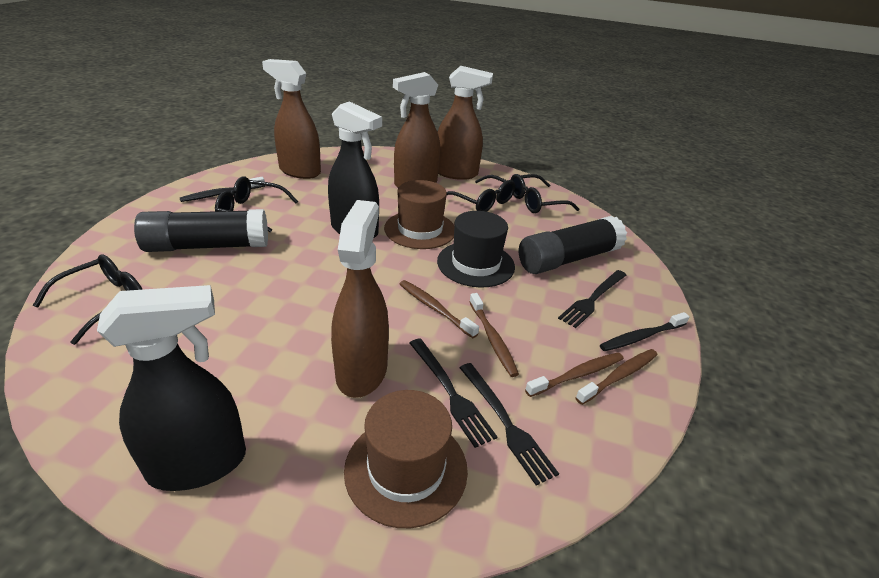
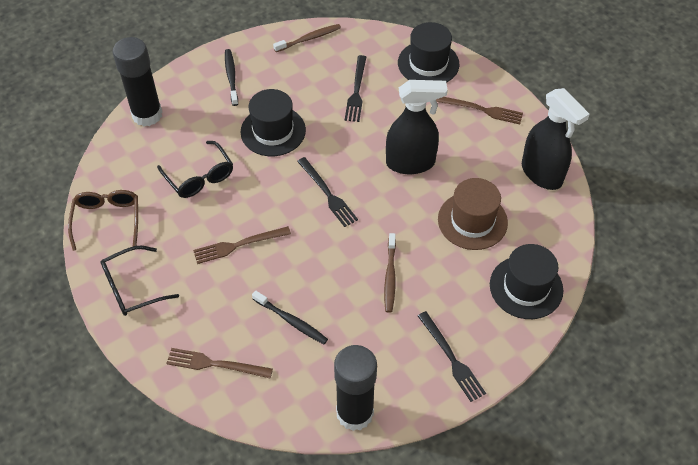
black glasses: 4 -> 2
black hat: 1 -> 3
brown fork: 0 -> 3
brown glasses: 0 -> 1
brown hat: 2 -> 1
brown spray bottle: 4 -> 0
brown toothbrush: 4 -> 2

